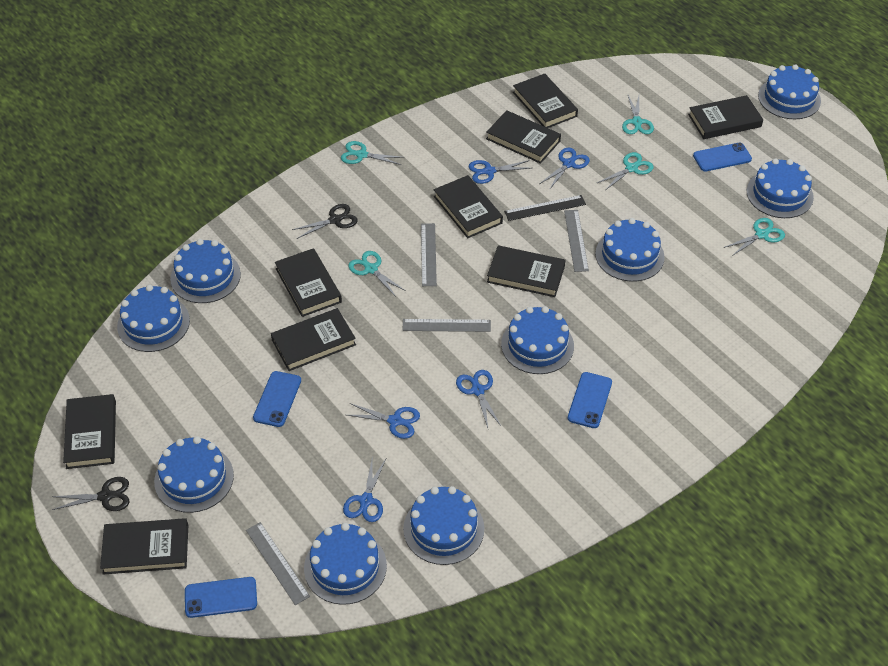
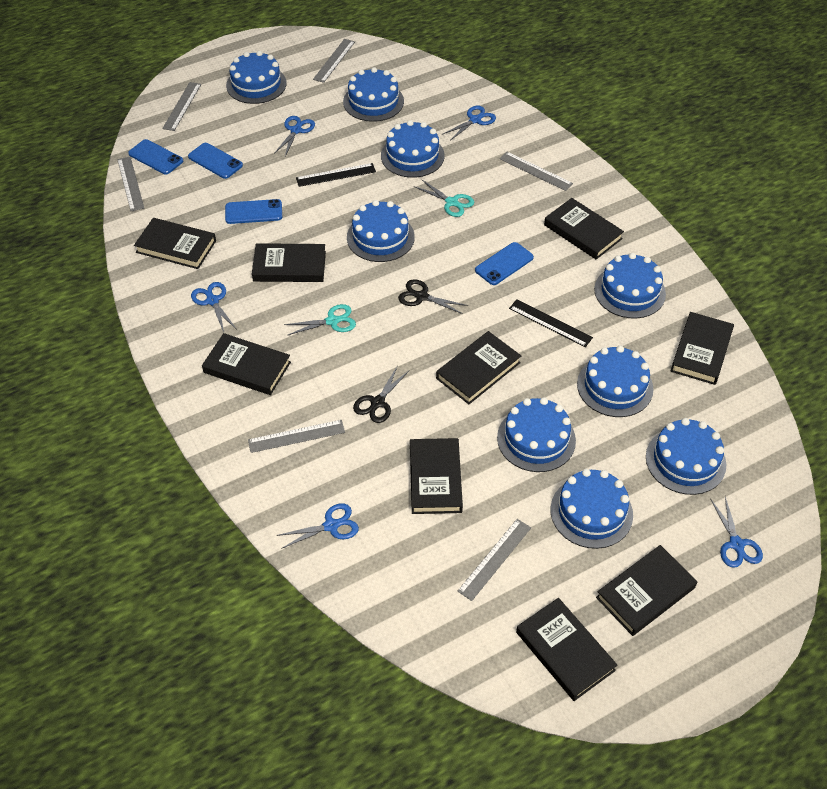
black ruler: 1 -> 2
grey ruler: 4 -> 6
turquoise scissors: 5 -> 2

